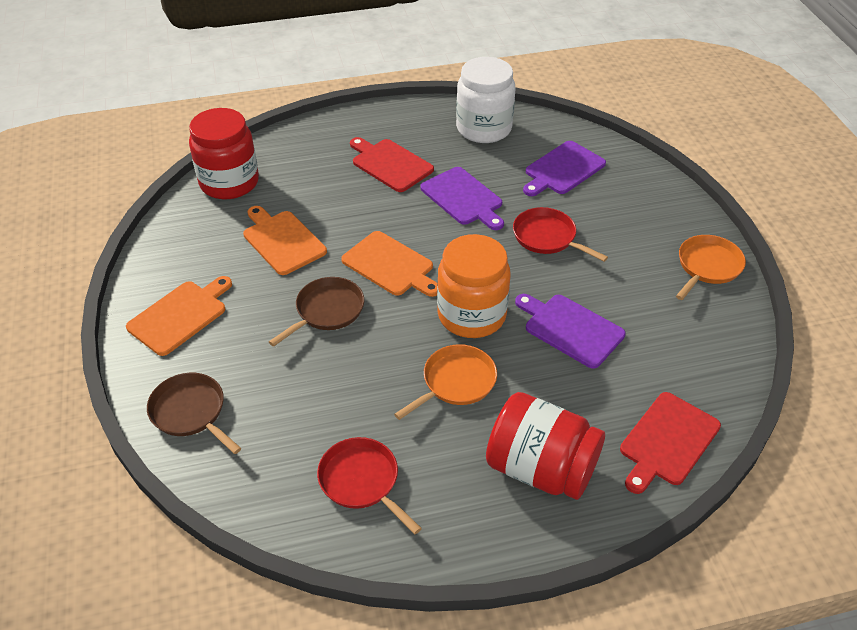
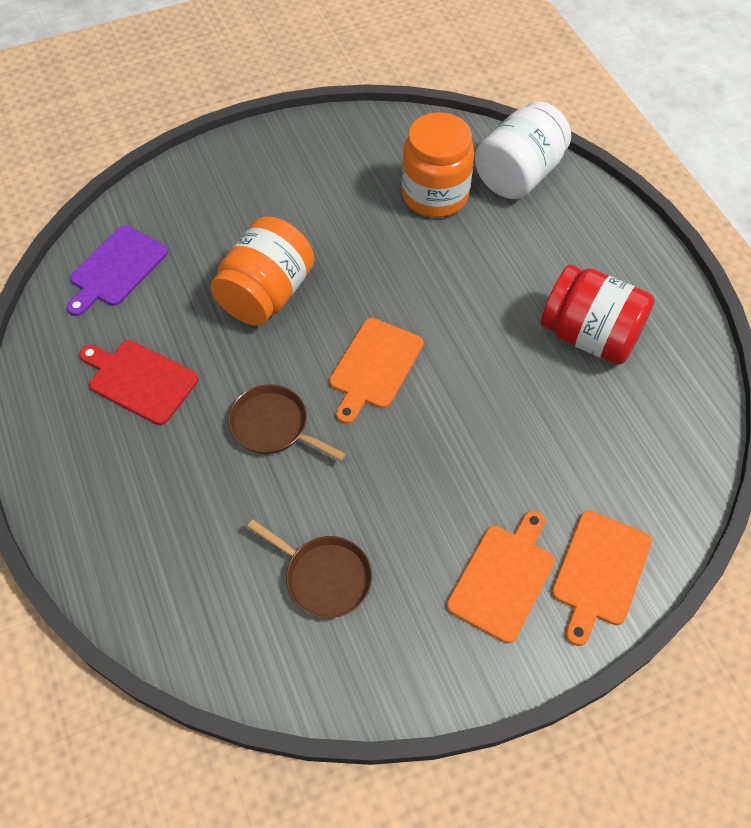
orange jar: 1 -> 2
orange pan: 2 -> 0
purple cutting board: 3 -> 1
red cutting board: 2 -> 1
red jar: 2 -> 1
red pan: 2 -> 0

